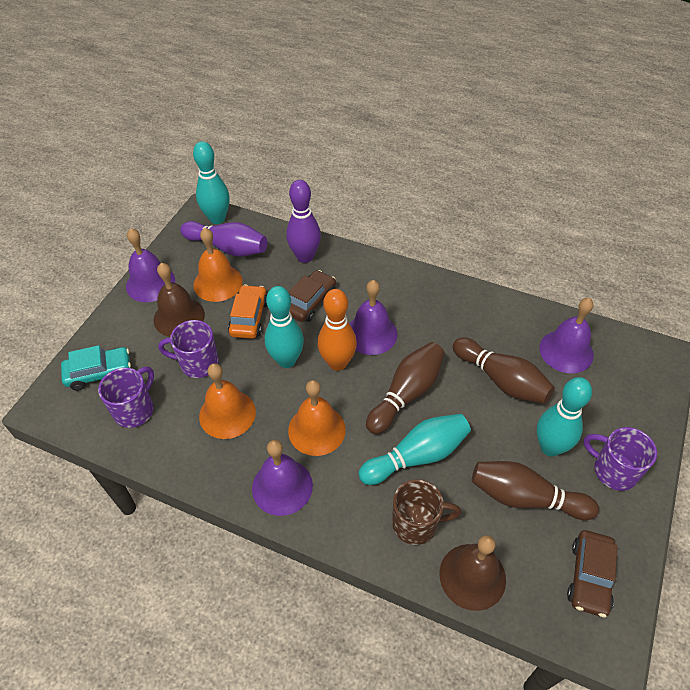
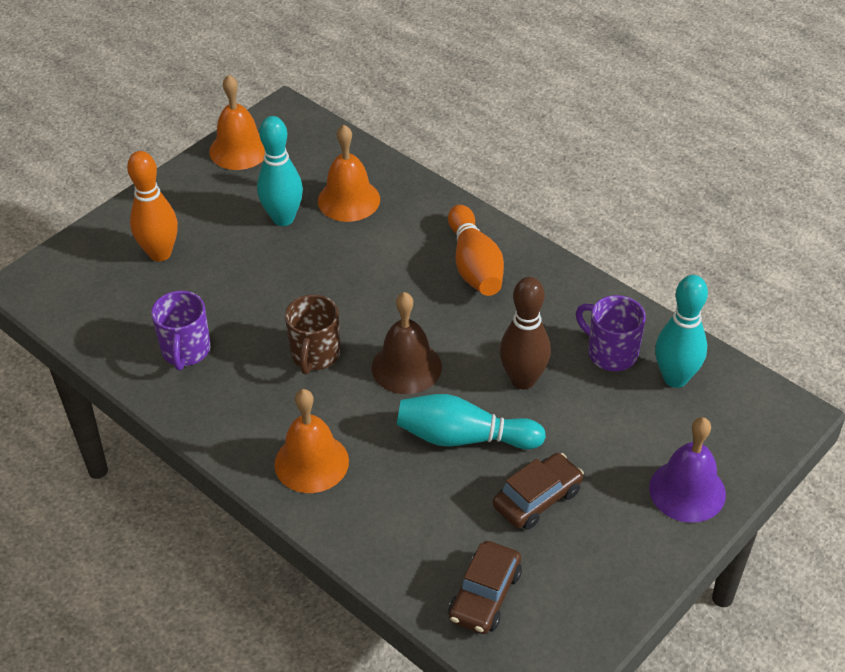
brown bell: 2 -> 1
brown bowling pin: 3 -> 1
orange bowling pin: 1 -> 2
orange car: 1 -> 0
purple bell: 4 -> 1
purple bowling pin: 2 -> 0
purple mug: 3 -> 2
turquoise bowling pin: 4 -> 3
turquoise car: 1 -> 0

